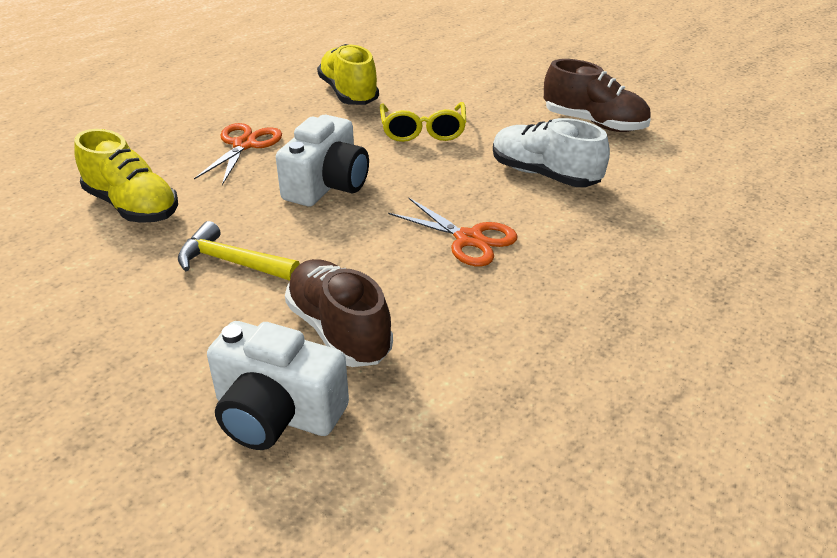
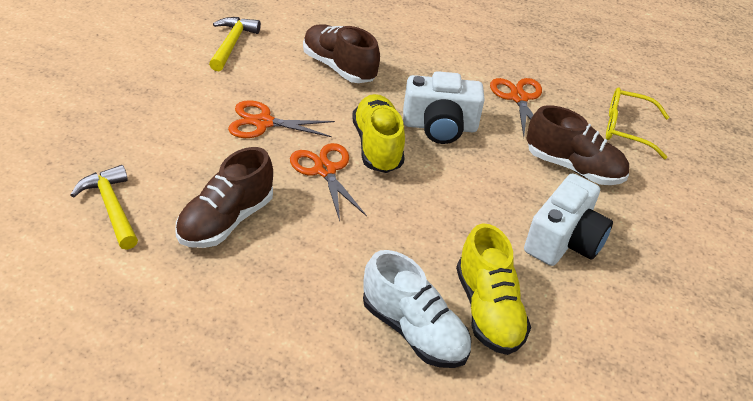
brown shoe: 2 -> 3
orange scissors: 2 -> 3
yellow hammer: 1 -> 2

